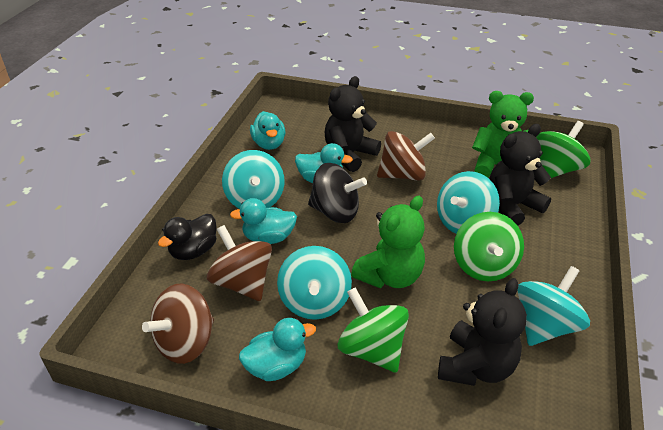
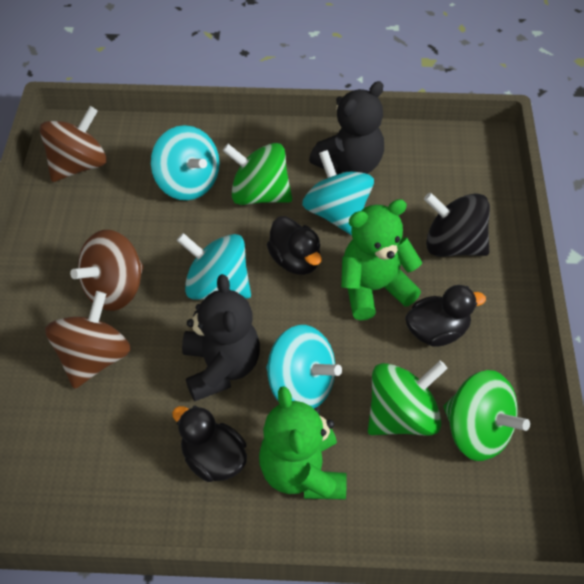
black duck: 1 -> 3
black teddy bear: 3 -> 2
turquoise duck: 4 -> 0

